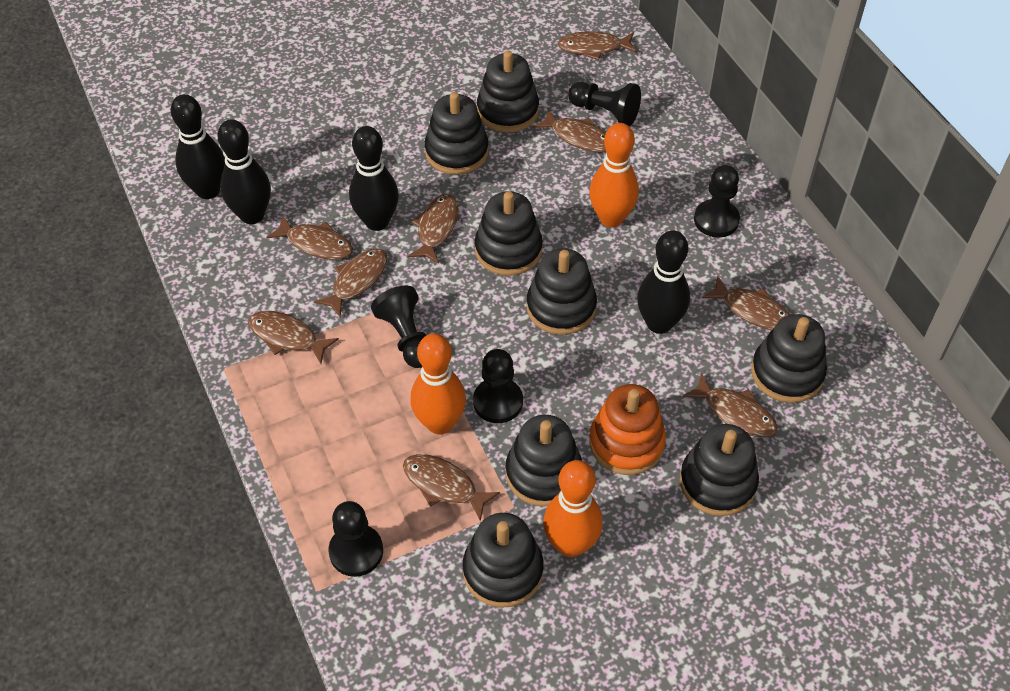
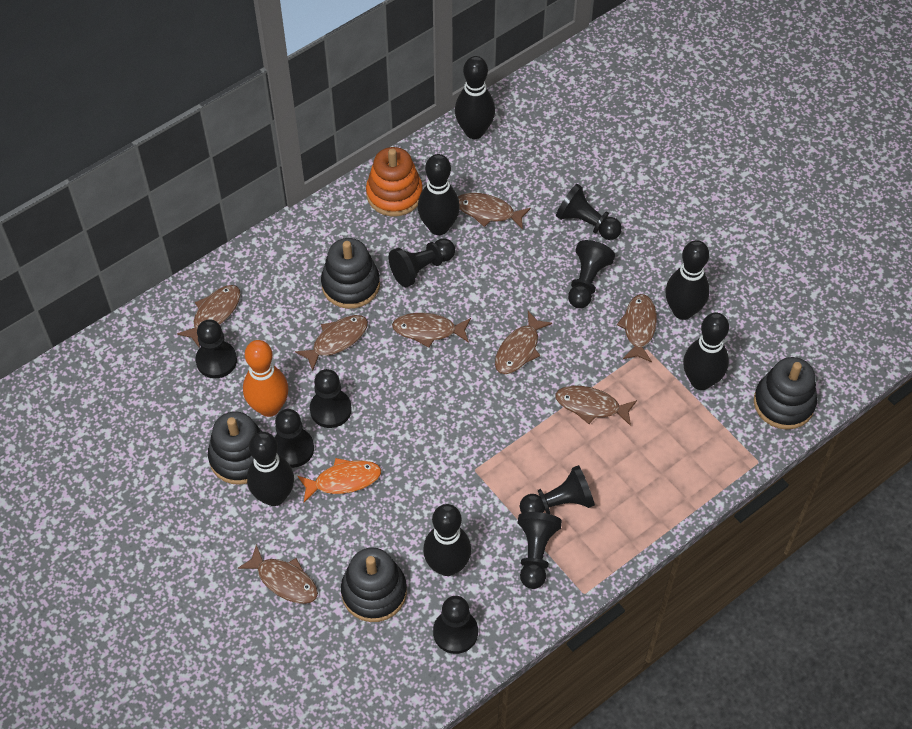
black bowling pin: 4 -> 6
black pawn: 5 -> 9
black stacking toy: 8 -> 4
brown fish: 9 -> 8
orange bowling pin: 3 -> 1
orange fish: 0 -> 1

